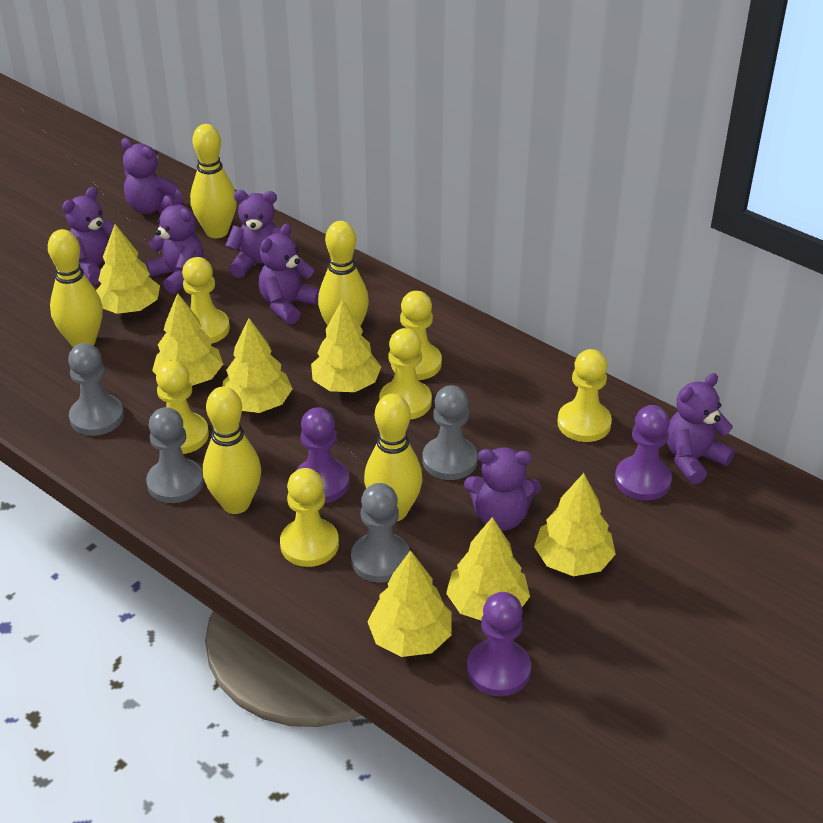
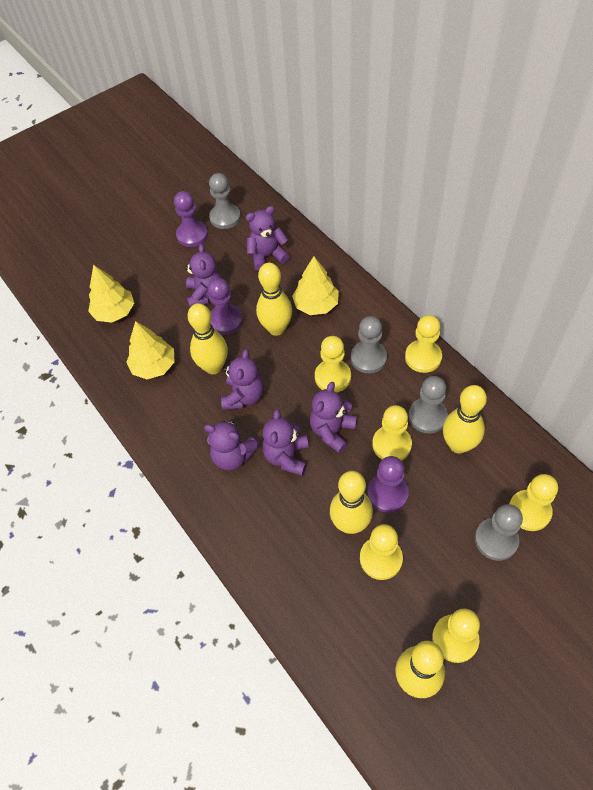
purple teddy bear: 7 -> 6
yellow tree: 7 -> 3

